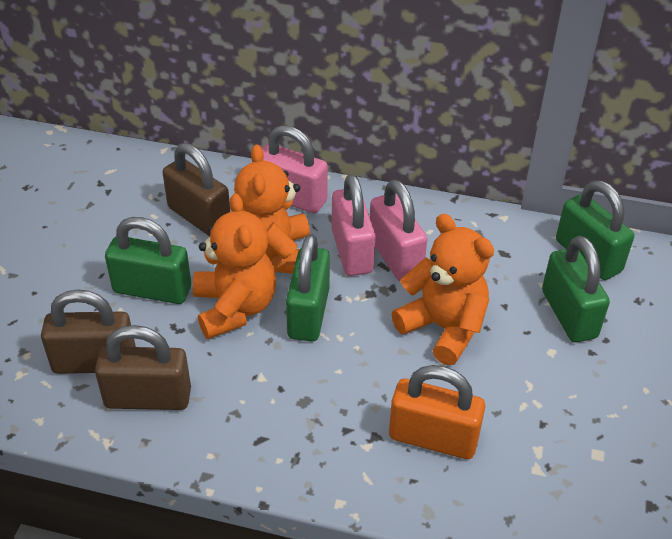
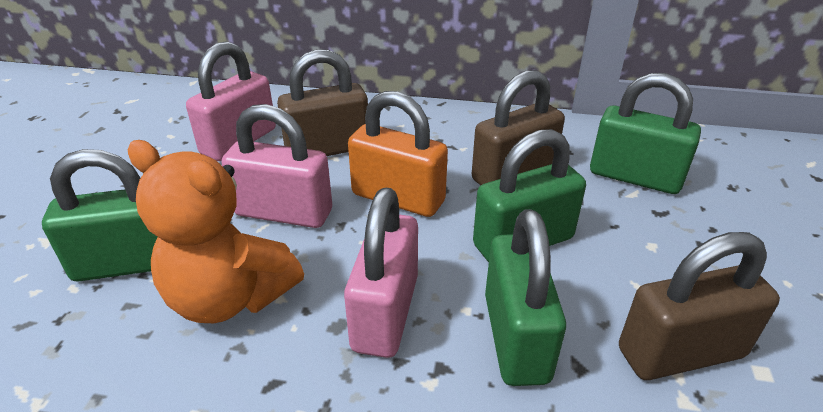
orange teddy bear: 3 -> 1

